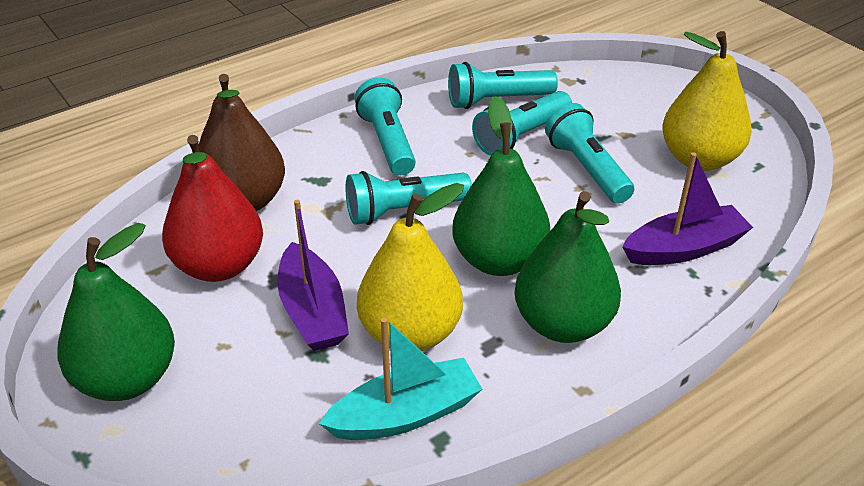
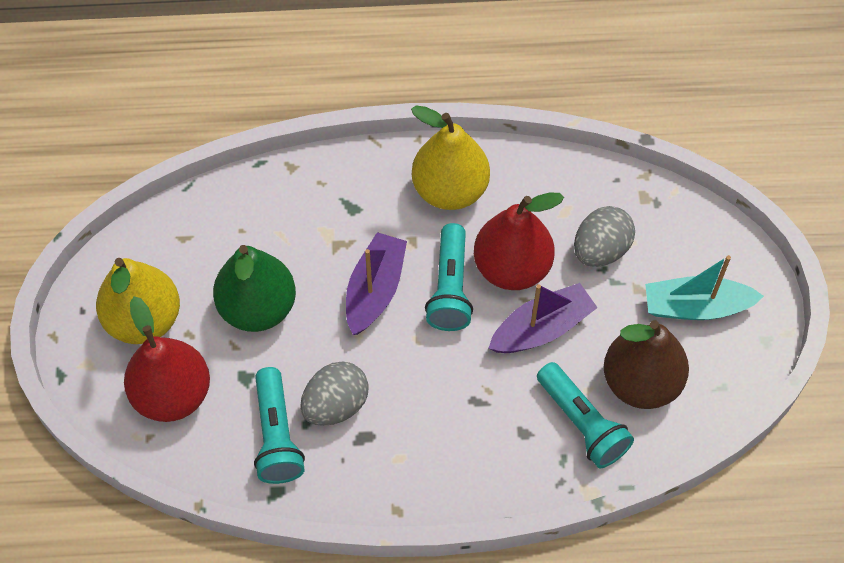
green pear: 3 -> 1
grey egg: 0 -> 2
red pear: 1 -> 2
turquoise flashlight: 5 -> 3

